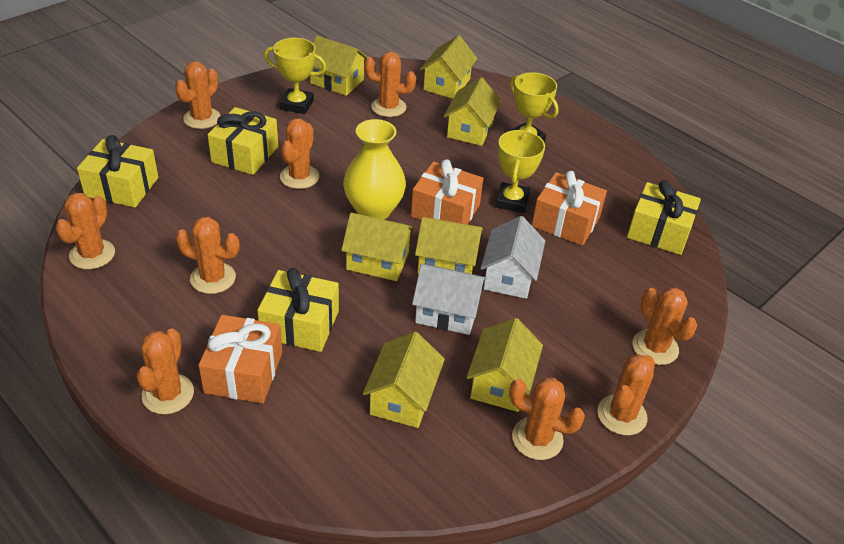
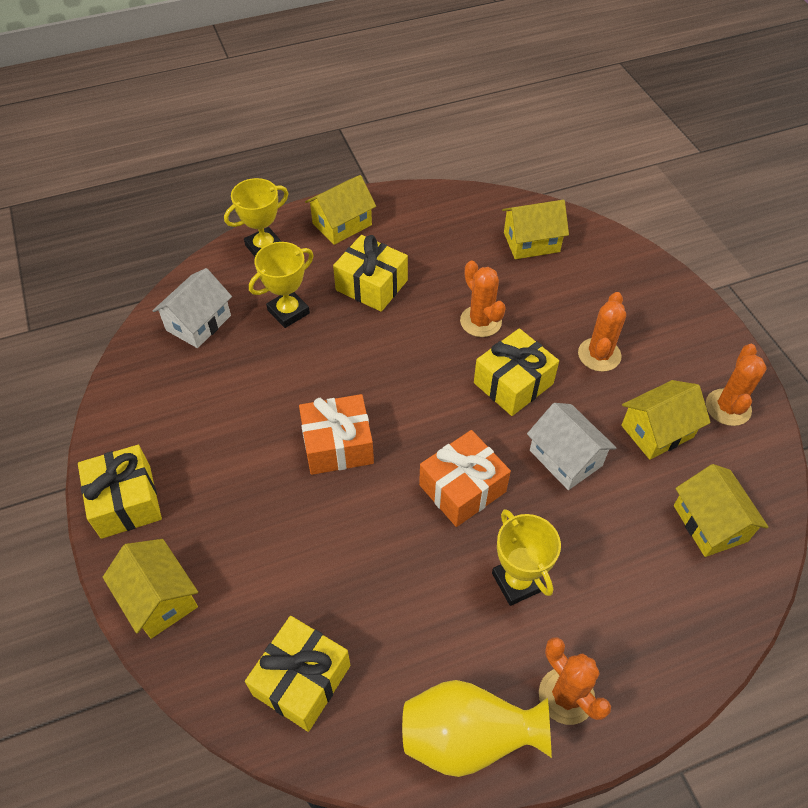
orange cactus: 9 -> 4
orange gift: 3 -> 2
yellow house: 7 -> 5

